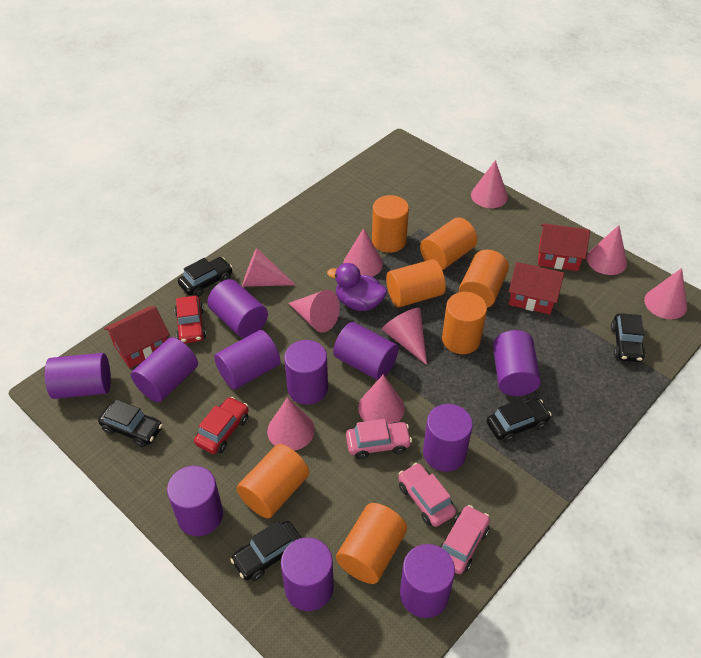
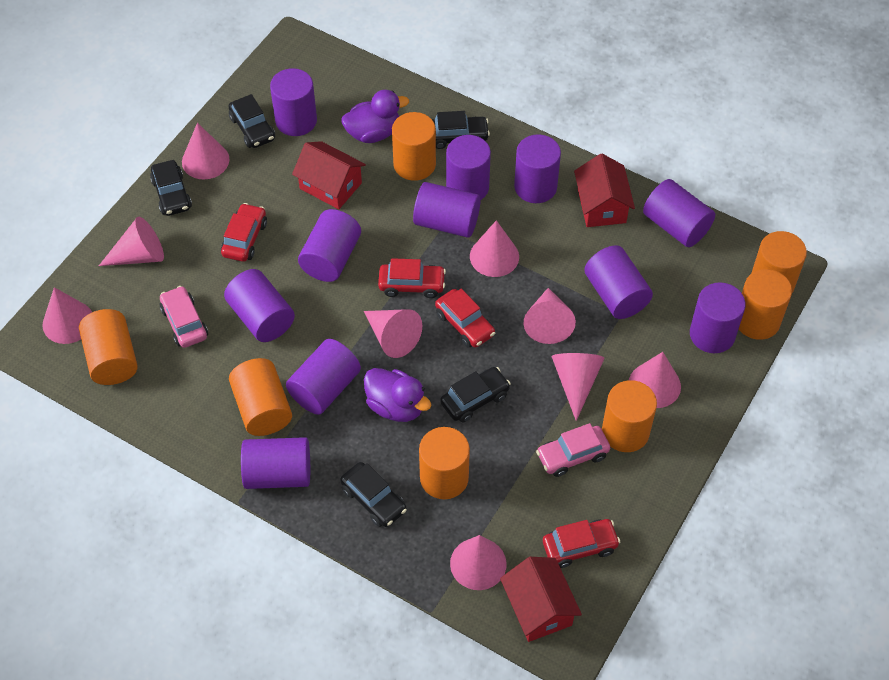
pink car: 3 -> 2
purple duck: 1 -> 2
red car: 2 -> 4

